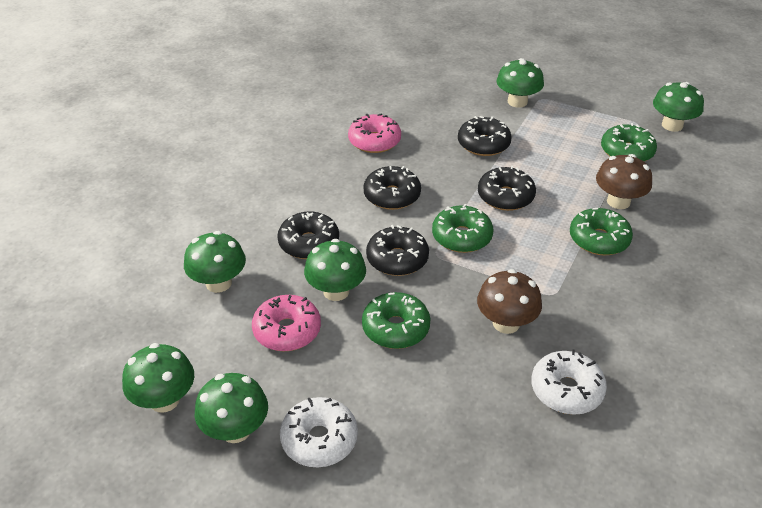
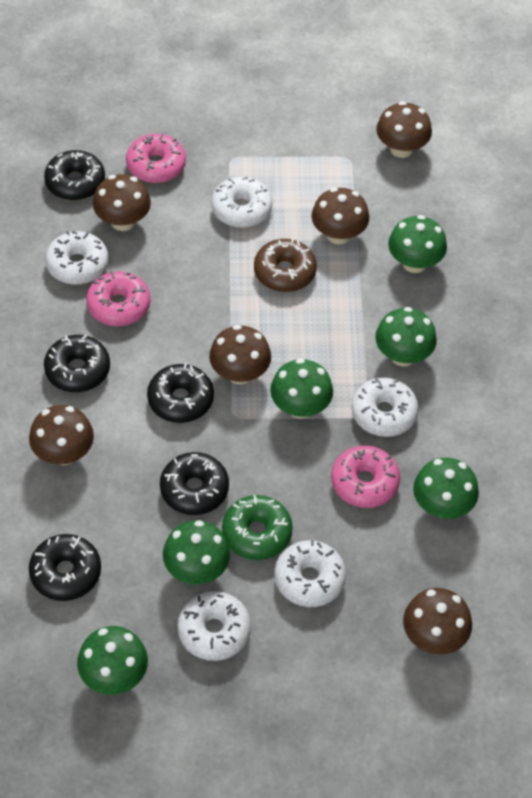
brown donut: 0 -> 1
brown mushroom: 2 -> 6
green donut: 4 -> 1
pink donut: 2 -> 3
white donut: 2 -> 5

